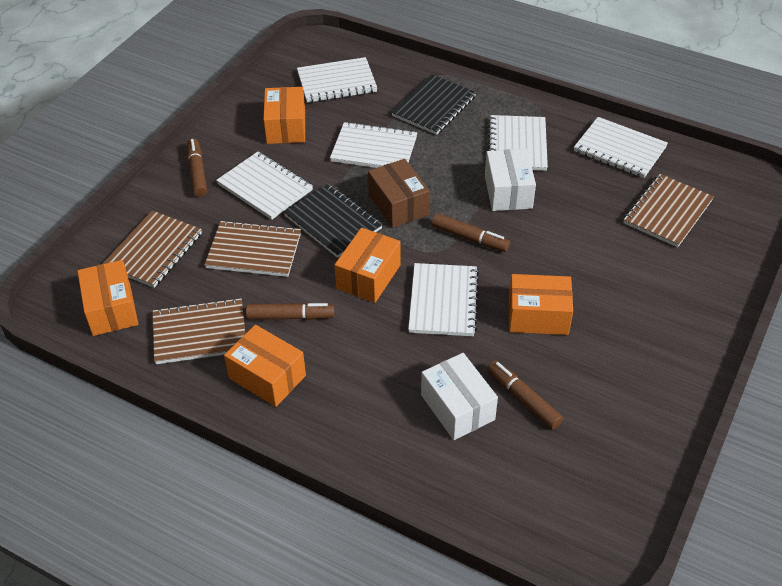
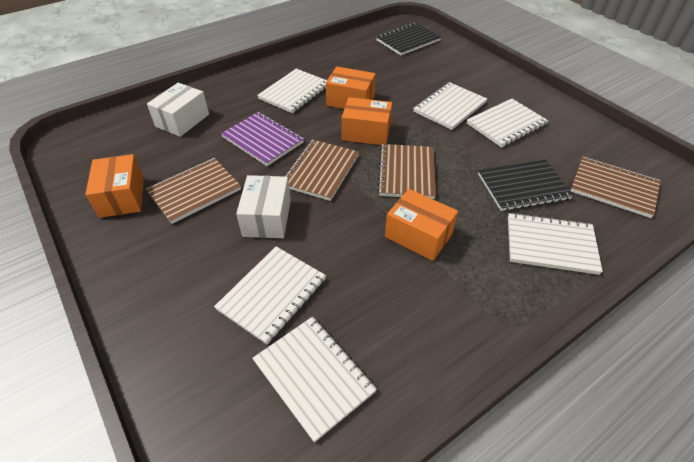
brown box: 1 -> 0
brown marker: 4 -> 0
orange box: 5 -> 4
purple notebook: 0 -> 1

